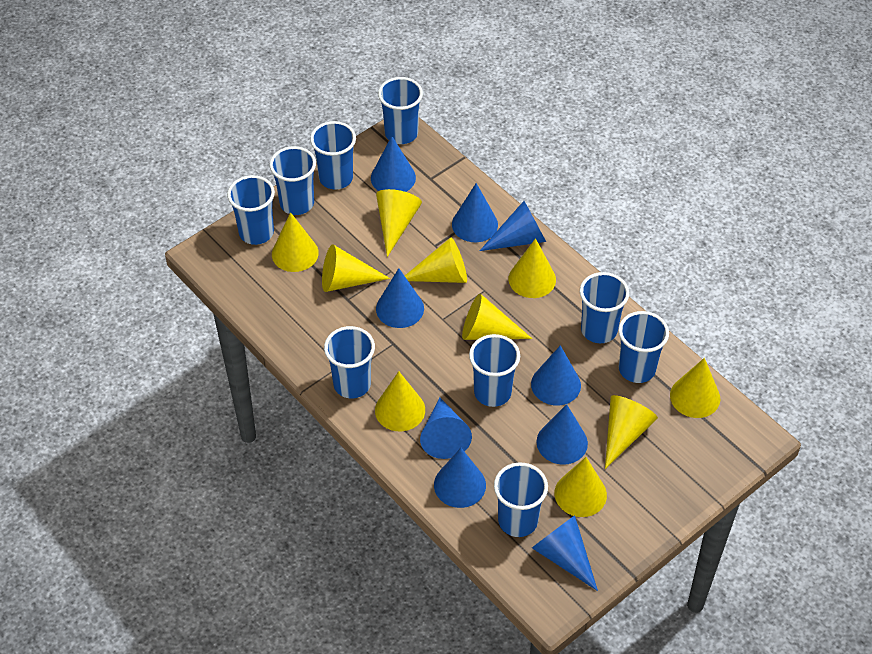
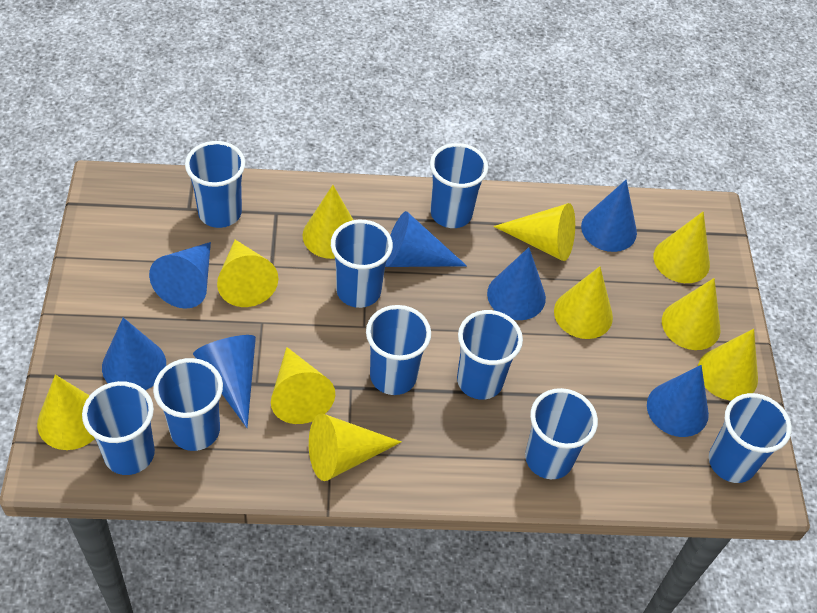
blue cone: 9 -> 7

